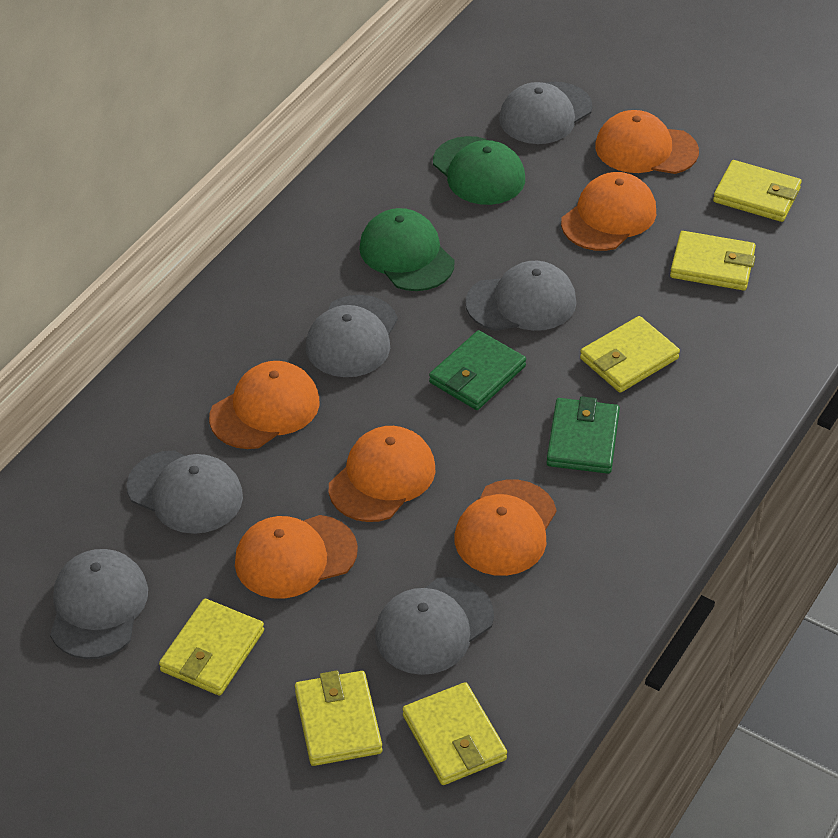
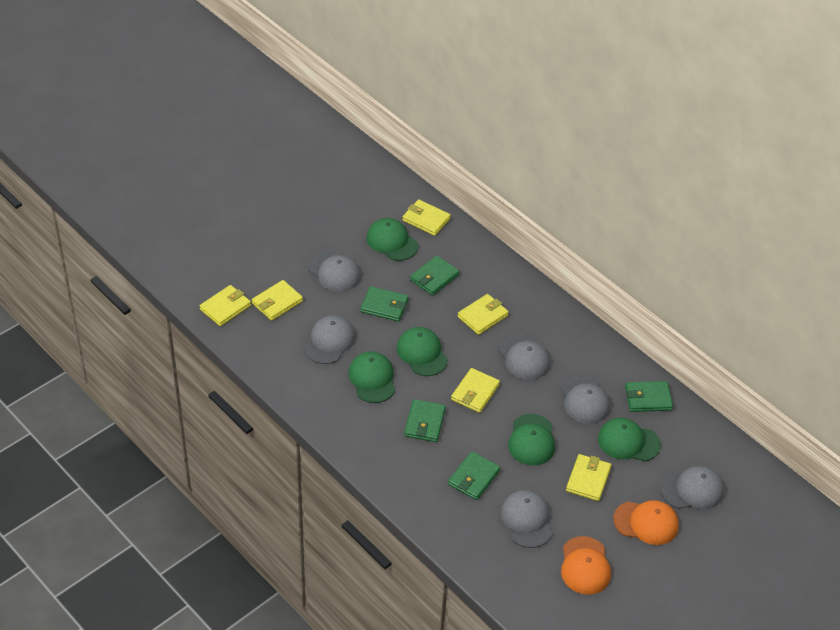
green cap: 2 -> 5
green wallet: 2 -> 5
orange cap: 6 -> 2

